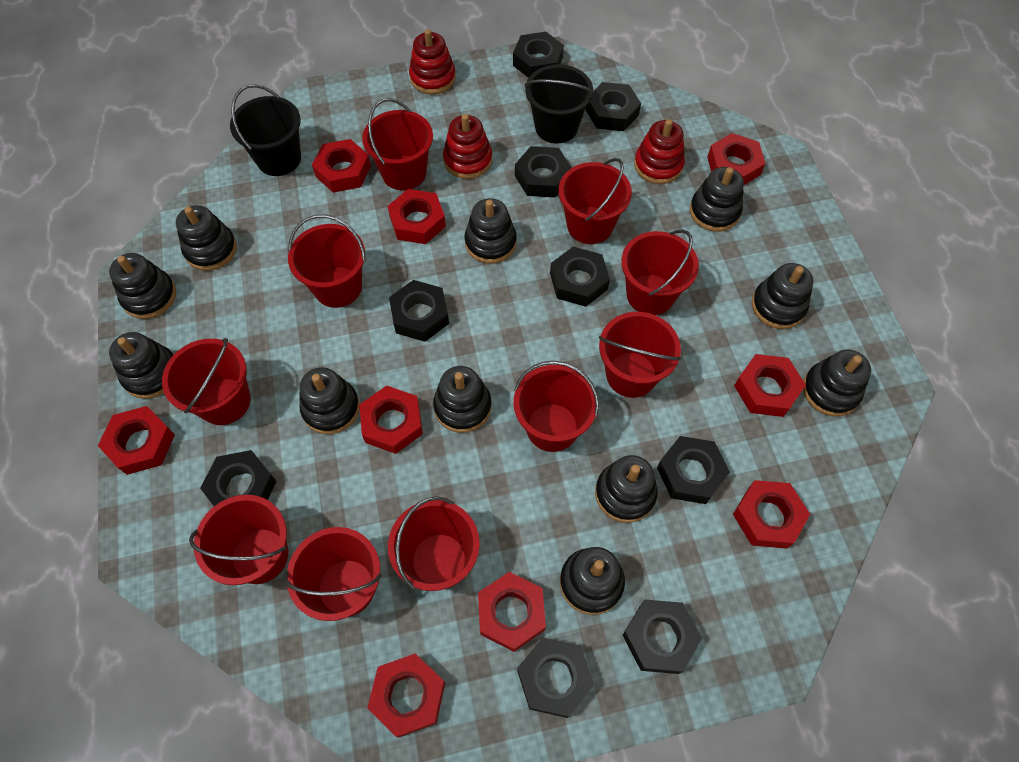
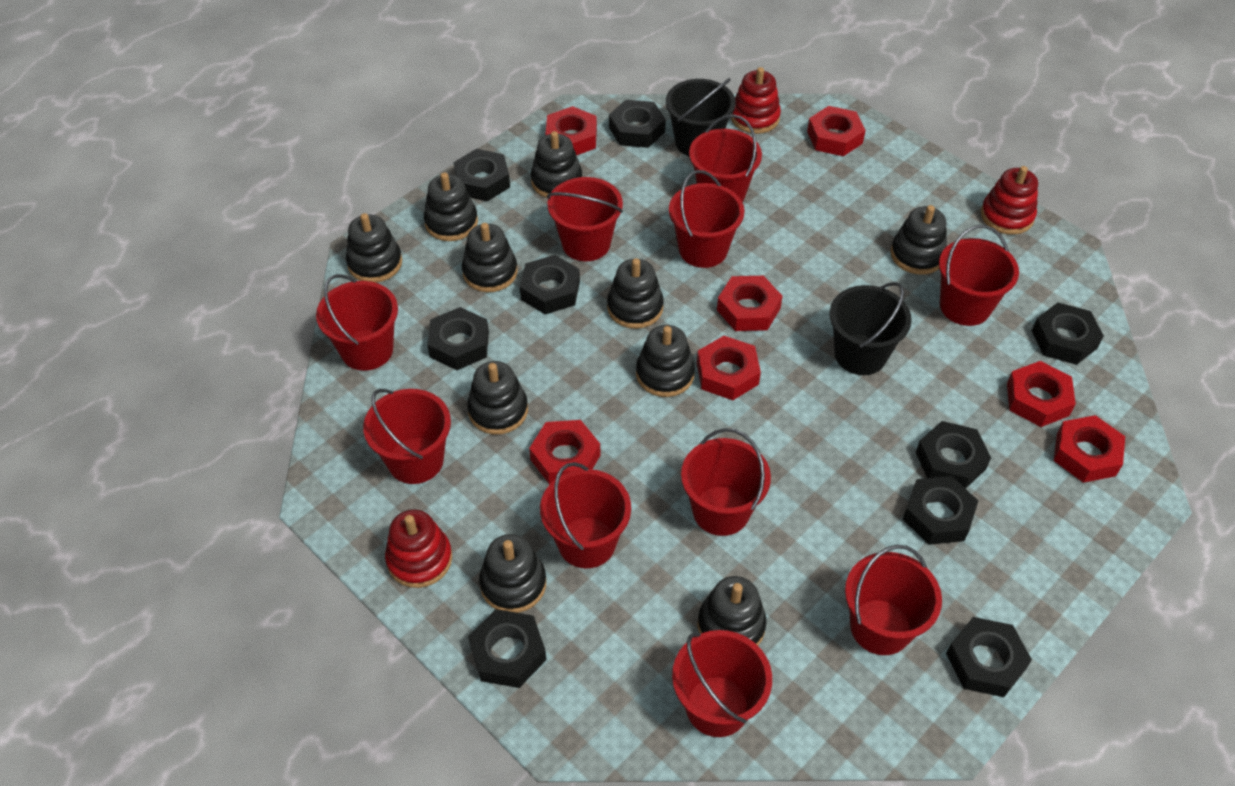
black stacking toy: 11 -> 10
red nut: 9 -> 7

